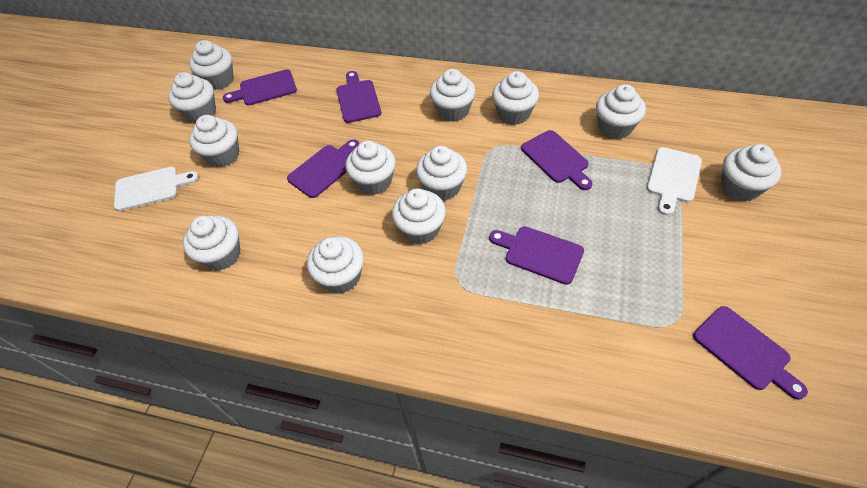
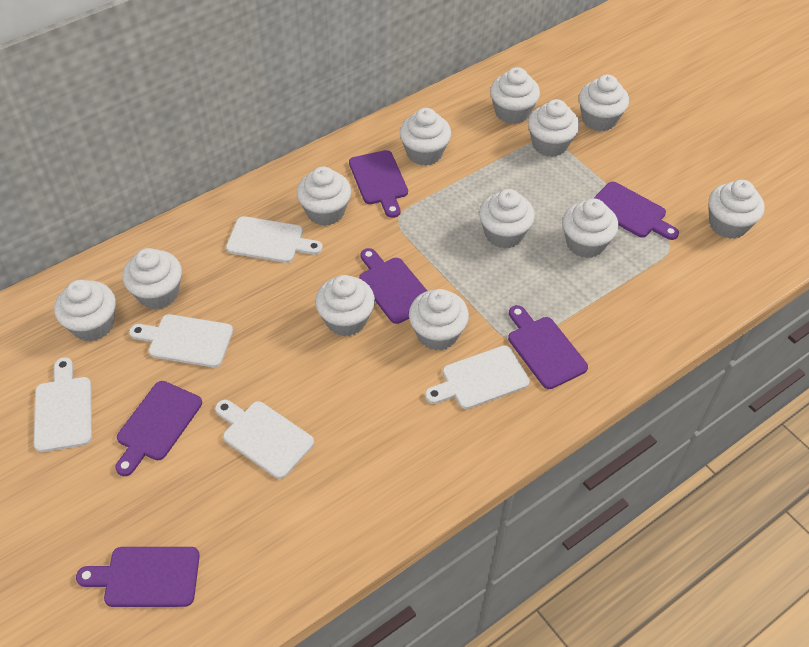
white cutting board: 2 -> 5

